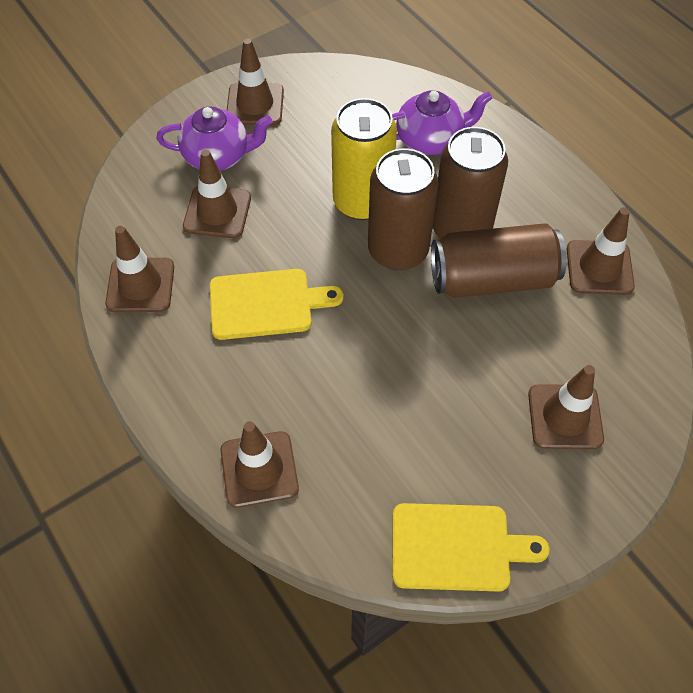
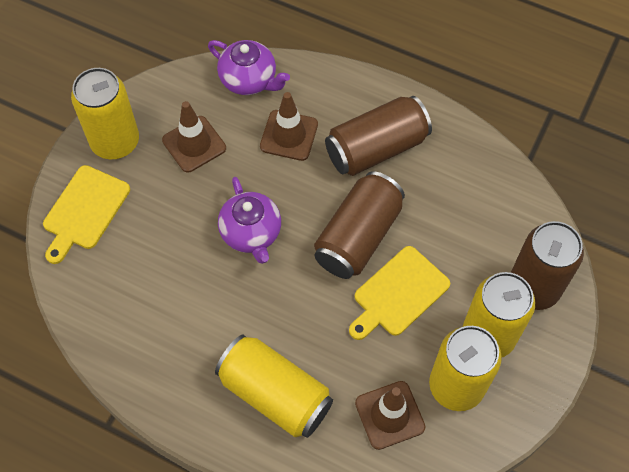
brown traffic cone: 6 -> 3
yellow can: 1 -> 4

